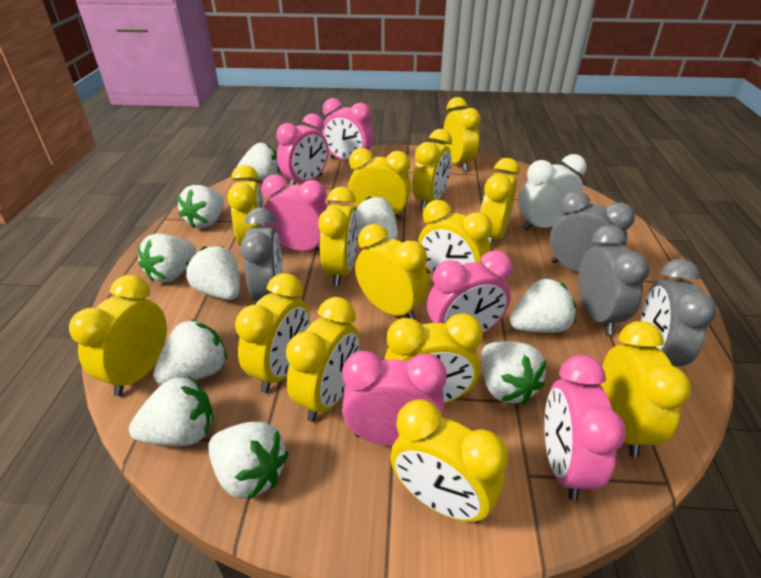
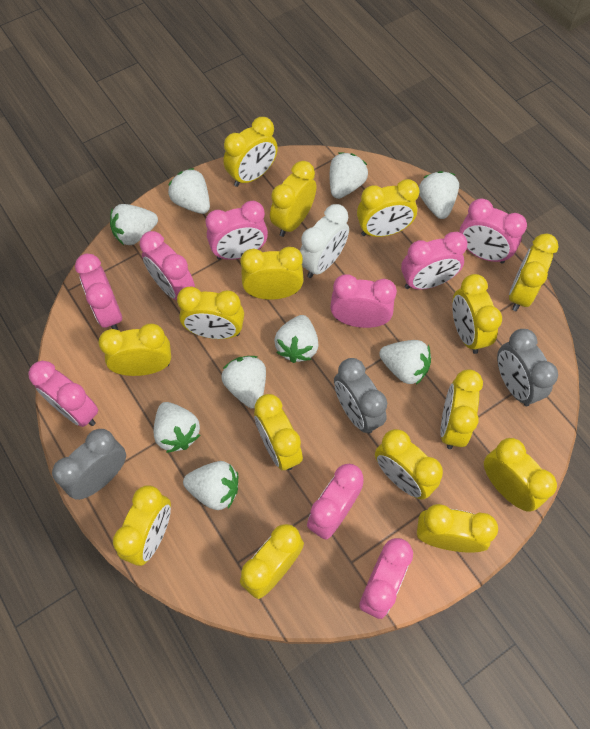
grey clock: 4 -> 3
pink clock: 6 -> 9
white strawberry: 10 -> 9
yellow clock: 14 -> 15

